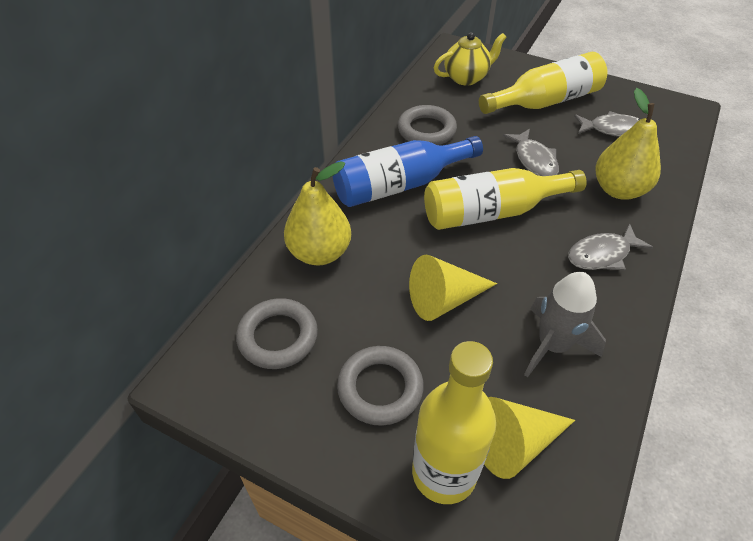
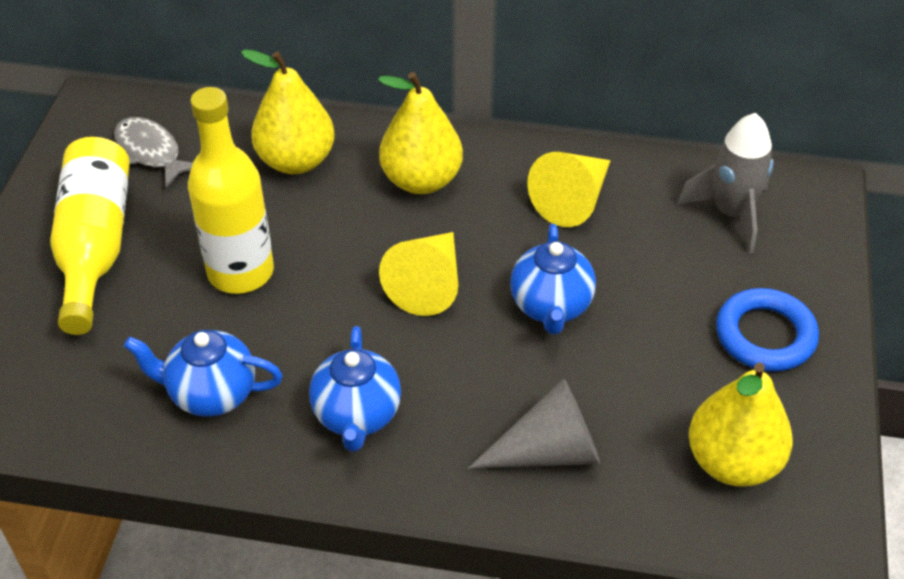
blue bottle: 1 -> 0
blue ring: 0 -> 1
blue teapot: 0 -> 3
grey cone: 0 -> 1
grey fish: 3 -> 1
grey ring: 3 -> 0
yellow bottle: 3 -> 2
yellow pear: 2 -> 3
yellow teapot: 1 -> 0

